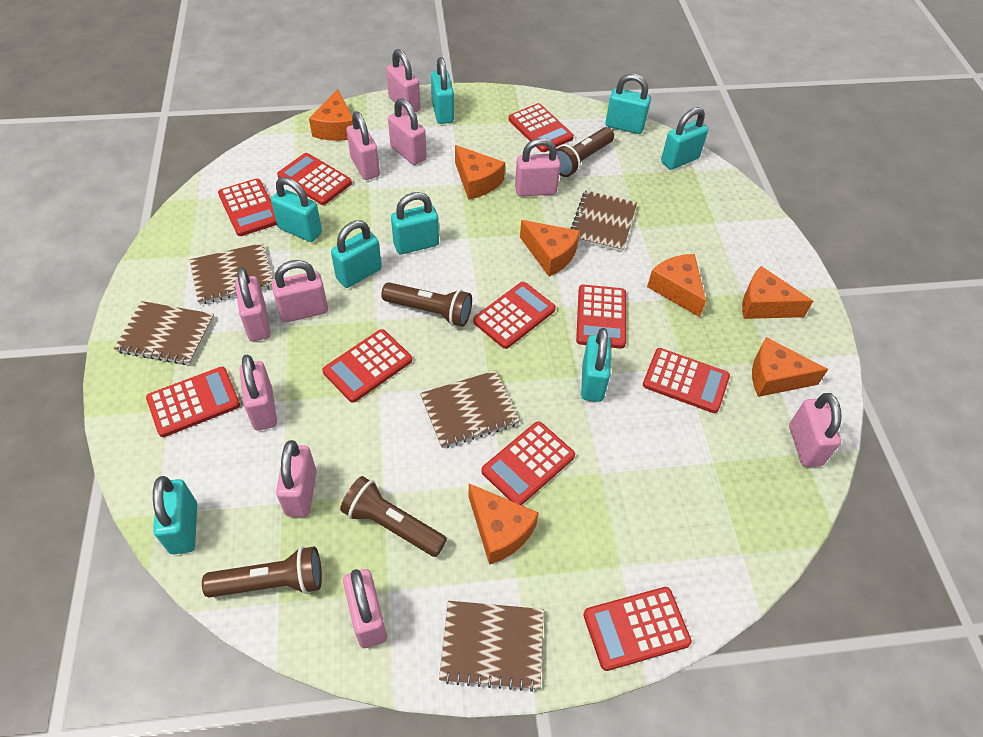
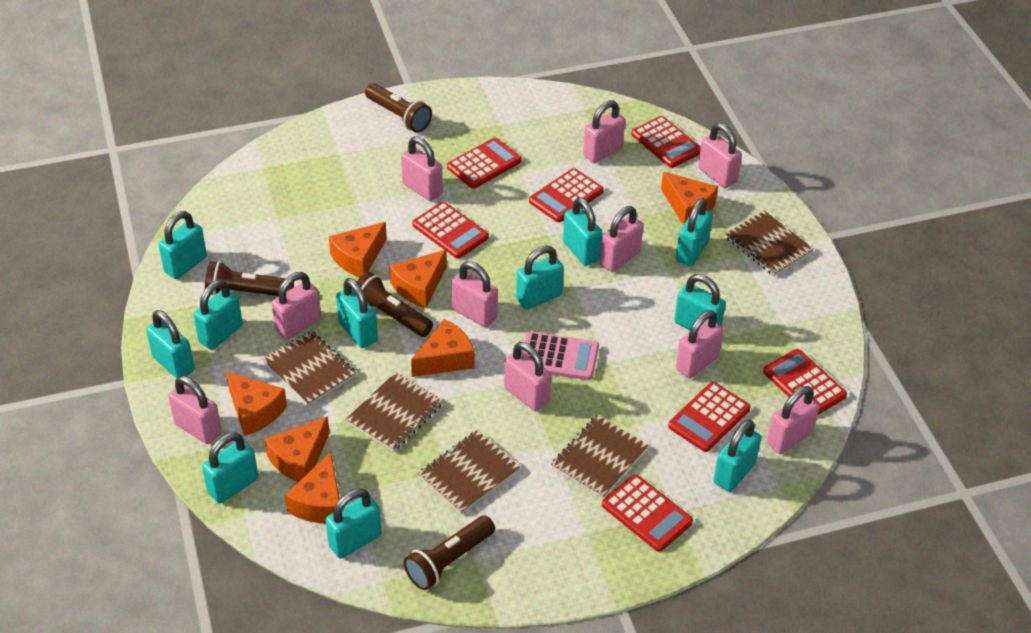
pink calculator: 0 -> 1
red calculator: 10 -> 7
turquoise padlock: 8 -> 11

